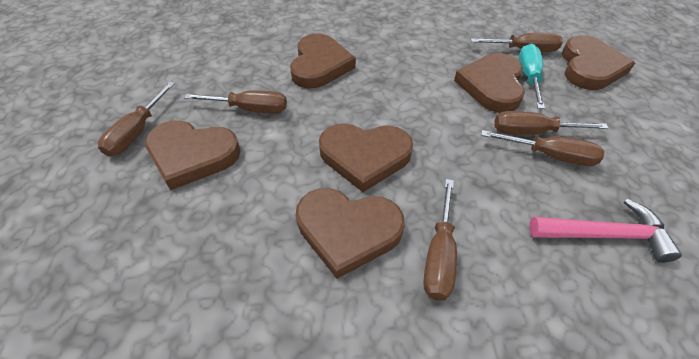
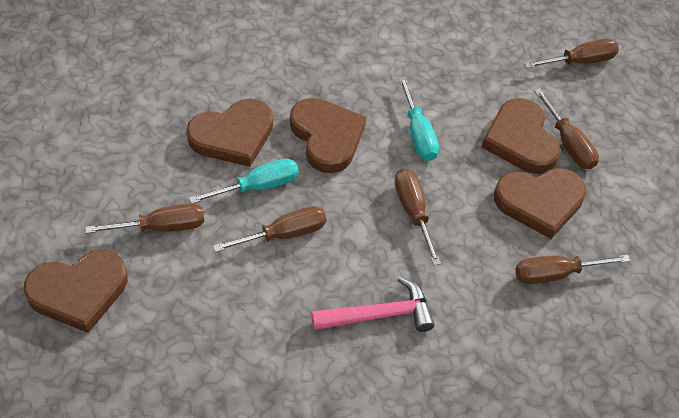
brown heart: 6 -> 5
turquoise screwdriver: 1 -> 2

